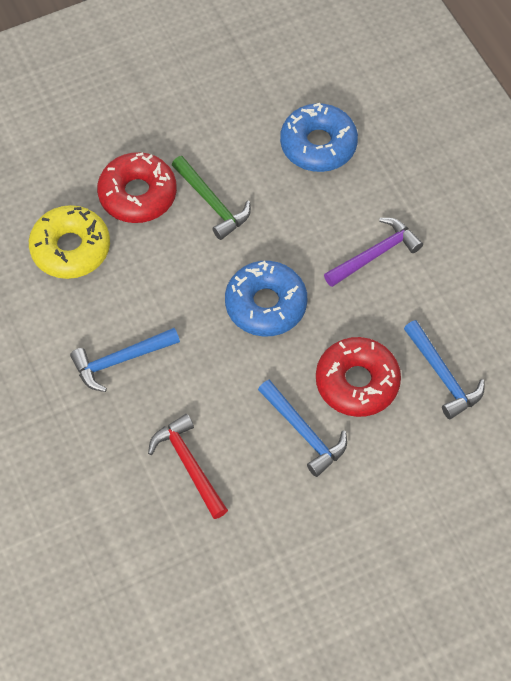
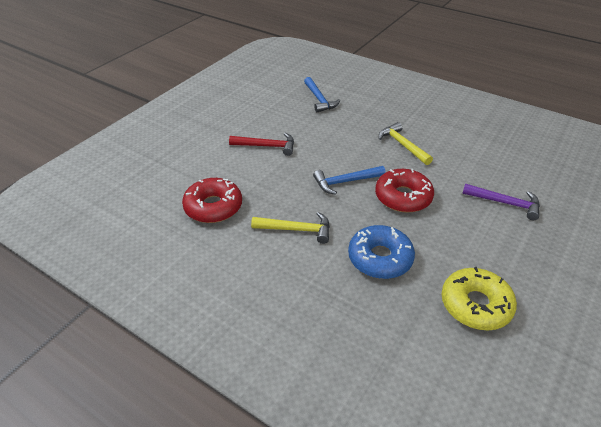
blue donut: 2 -> 1
blue hammer: 3 -> 2
green hammer: 1 -> 0
yellow hammer: 0 -> 2

